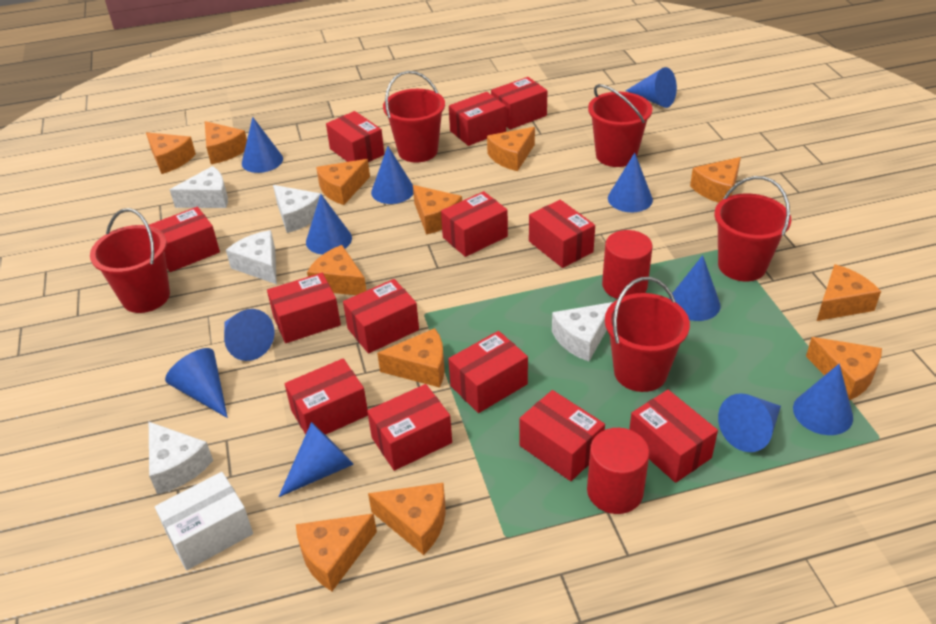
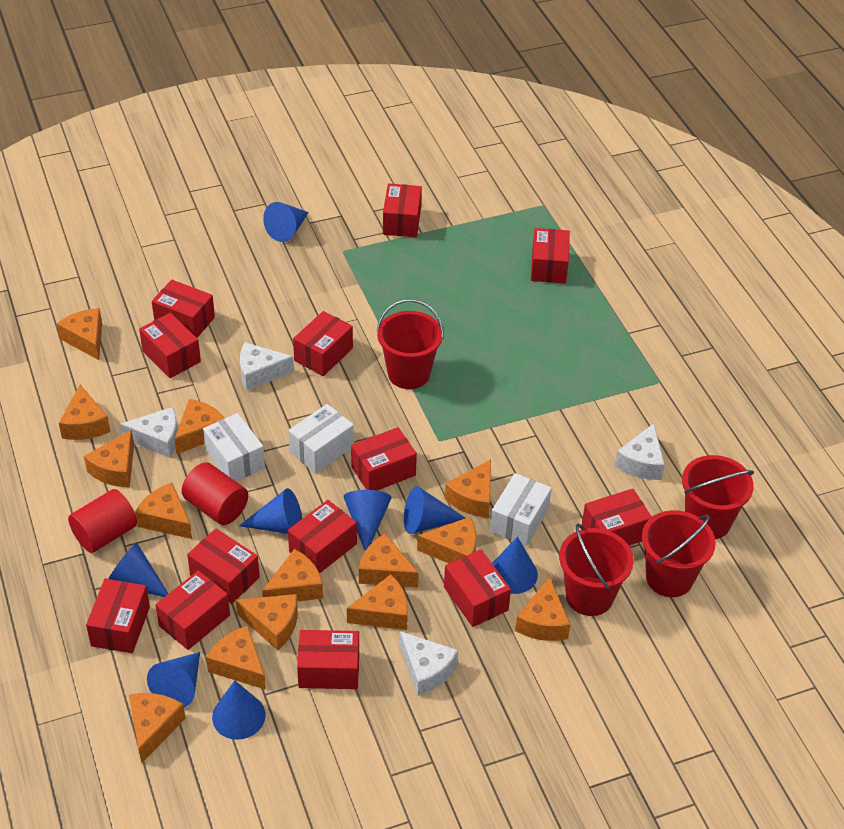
blue cone: 11 -> 8
orange cheese: 12 -> 14
red bucket: 5 -> 4
white box: 1 -> 3
white cheese: 5 -> 4

